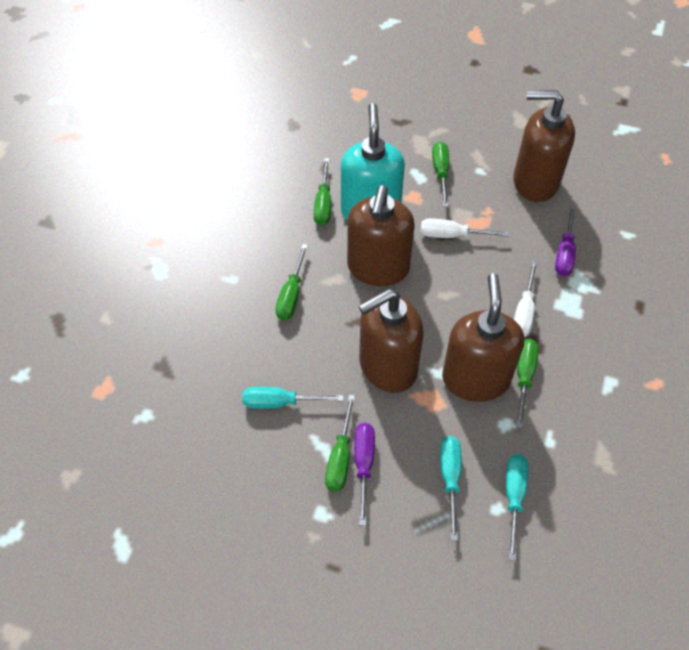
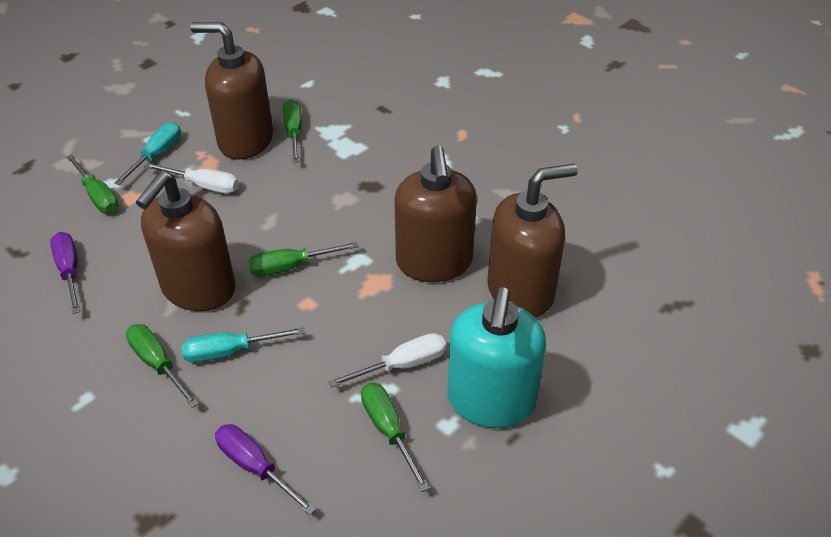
turquoise screwdriver: 3 -> 2

